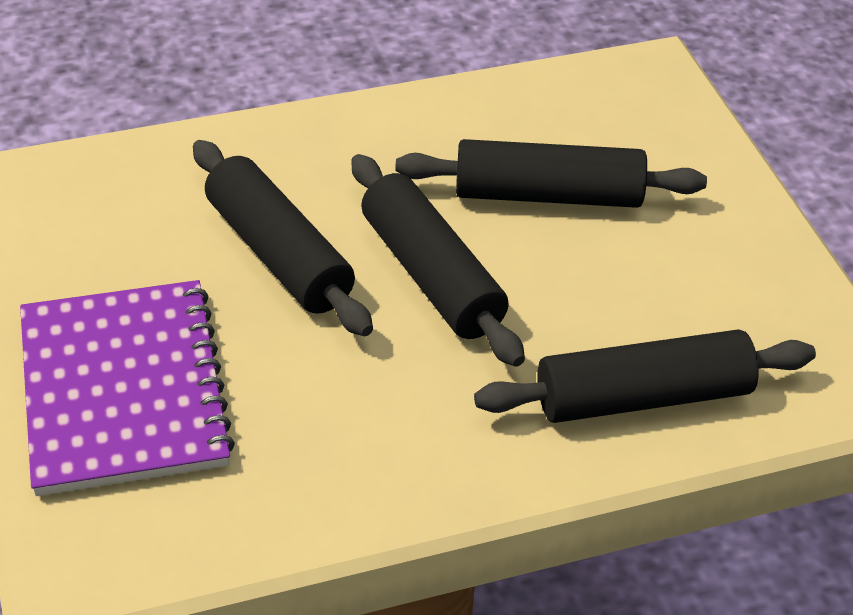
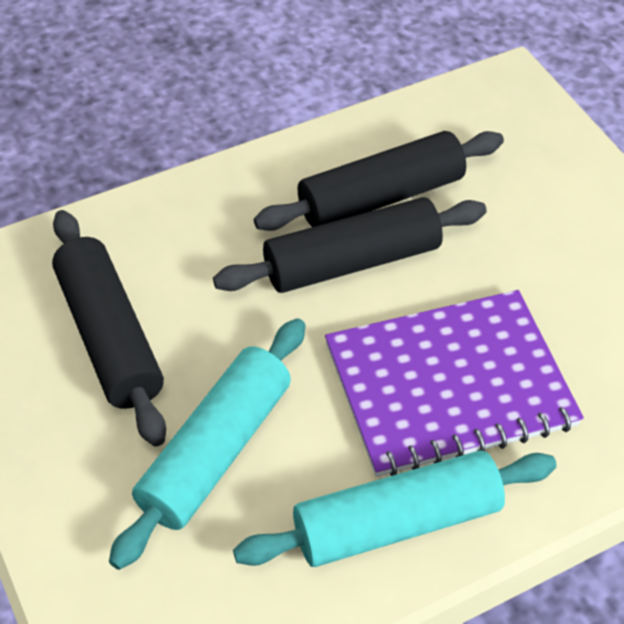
black rolling pin: 4 -> 3
turquoise rolling pin: 0 -> 2

